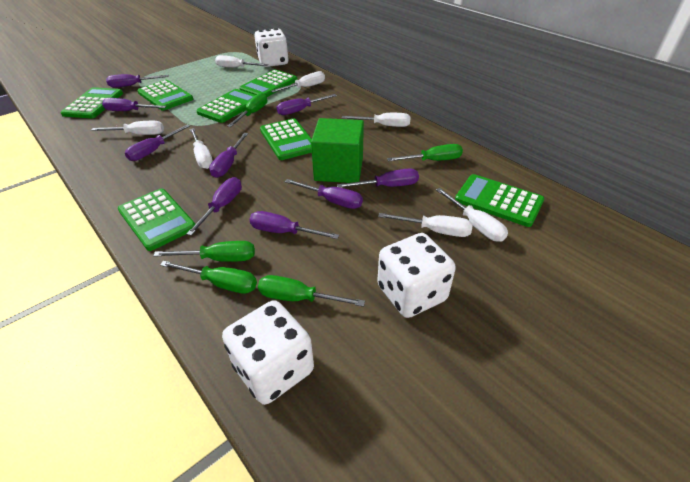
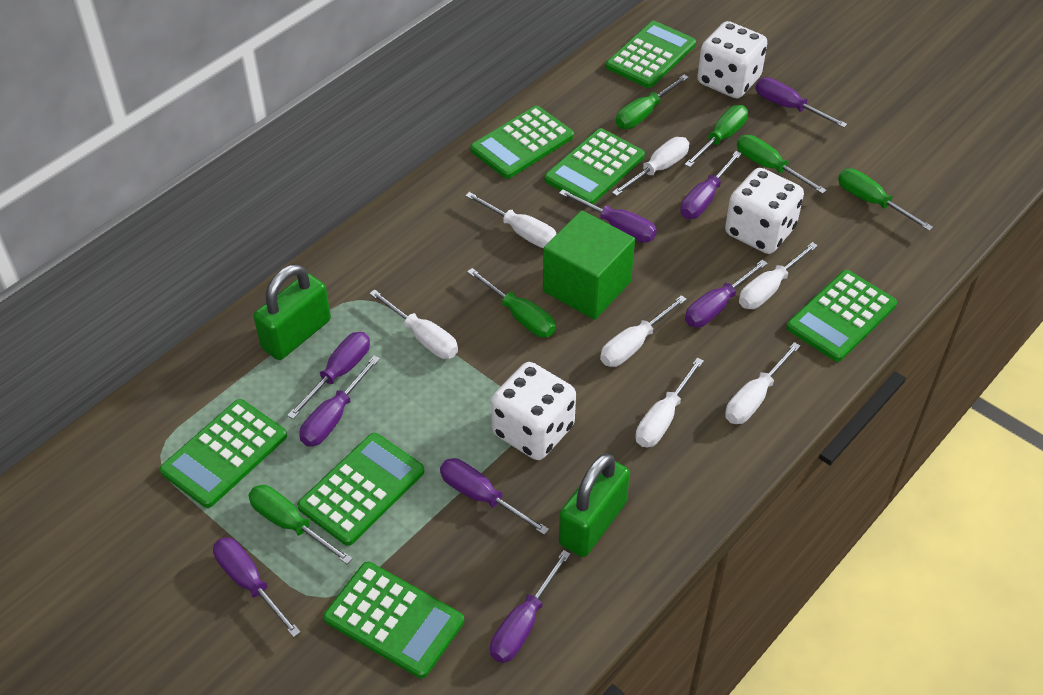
green padlock: 0 -> 2
green screwdriver: 5 -> 6

